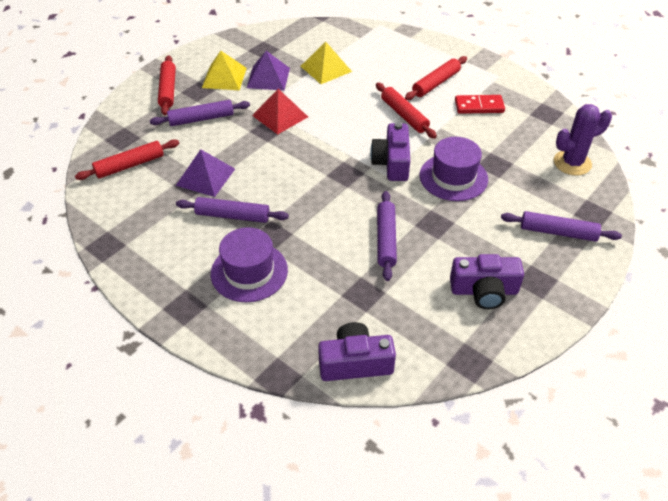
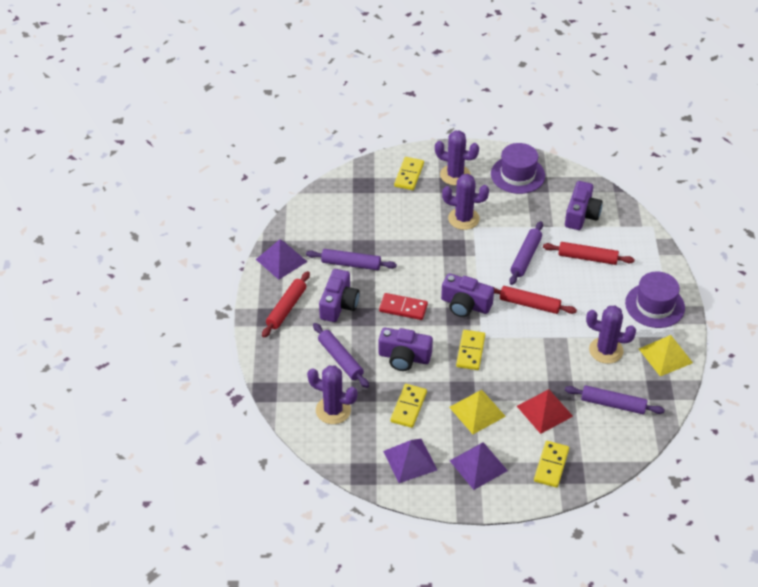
purple cactus: 1 -> 4
purple camera: 3 -> 4
purple pyramid: 2 -> 3
red rolling pin: 4 -> 3
yellow domino: 0 -> 4

